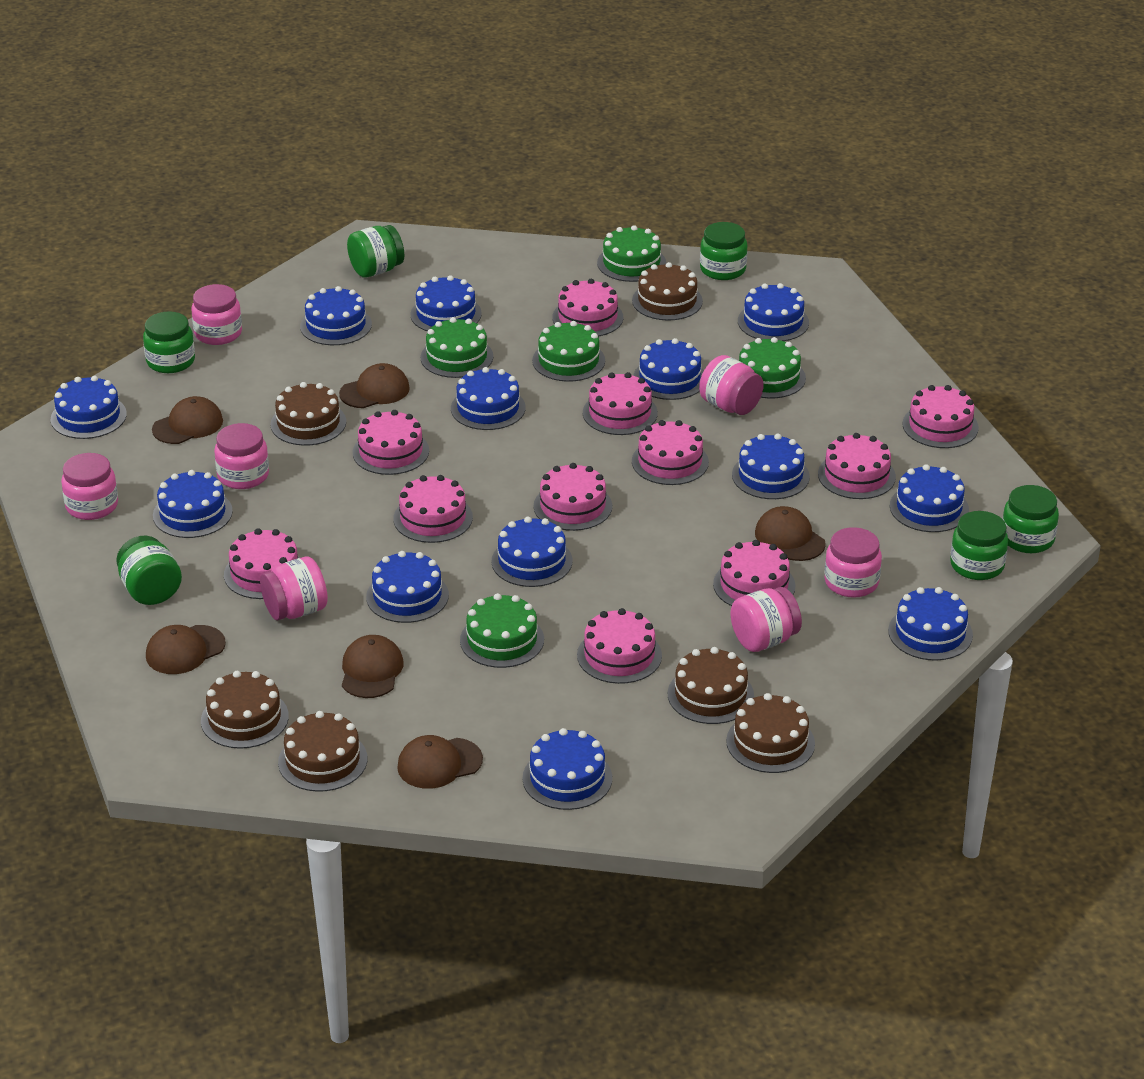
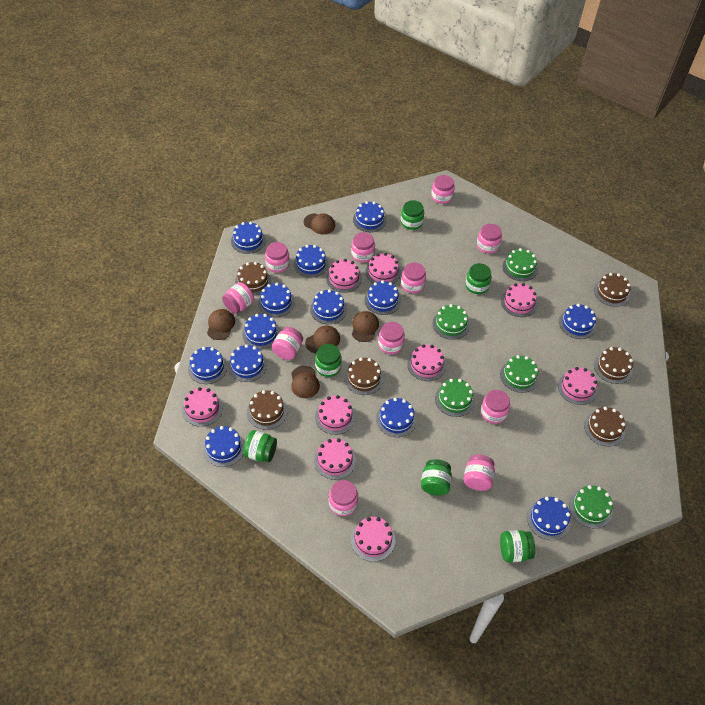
brown cap: 6 -> 5
pink cake: 11 -> 9
pink jar: 7 -> 11

